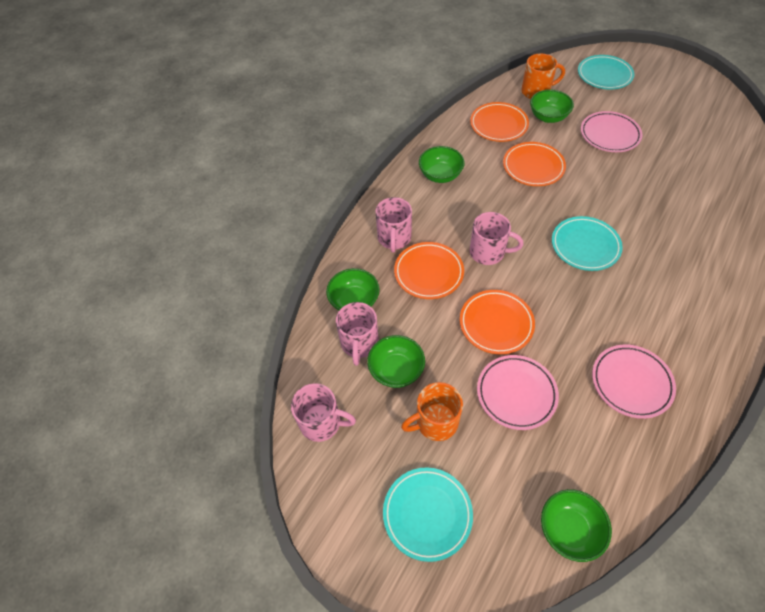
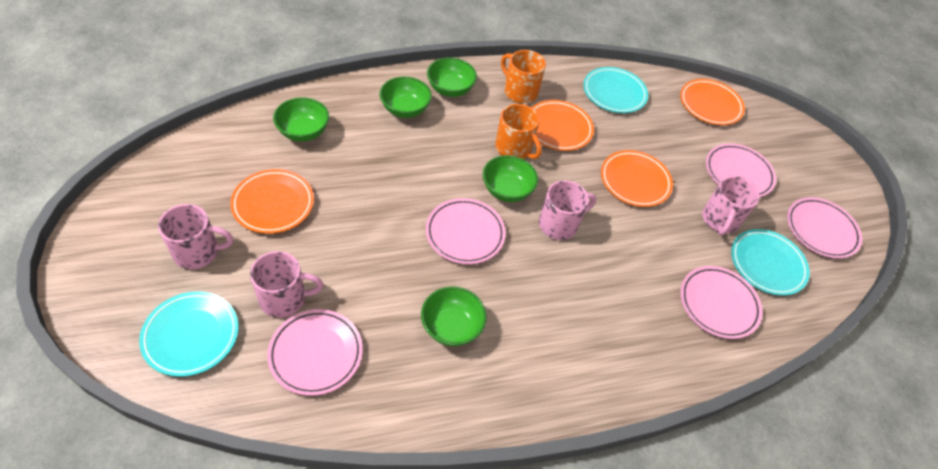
pink plate: 3 -> 5

